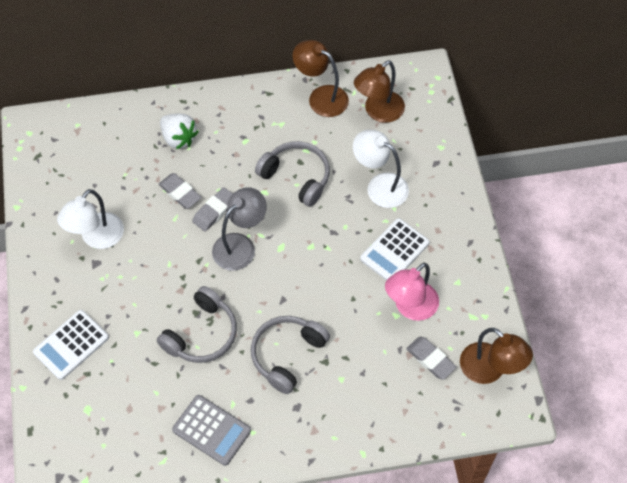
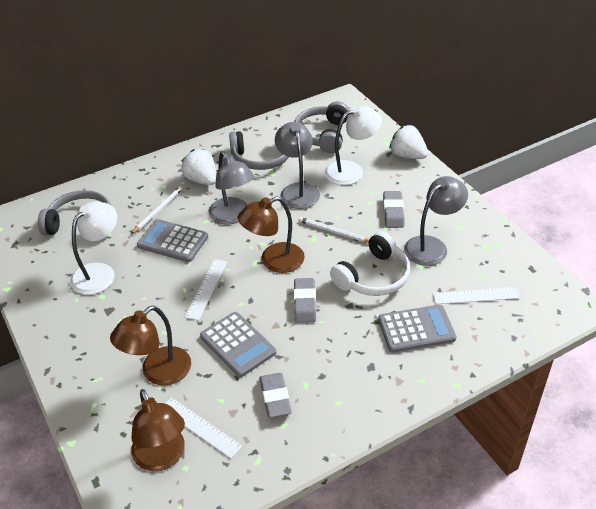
grey calculator: 1 -> 3
grey lamp: 1 -> 3
pink lamp: 1 -> 0
white calculator: 2 -> 0
white headphones: 0 -> 1
white pencil: 0 -> 2
white ruler: 0 -> 3
white strawberry: 1 -> 2

